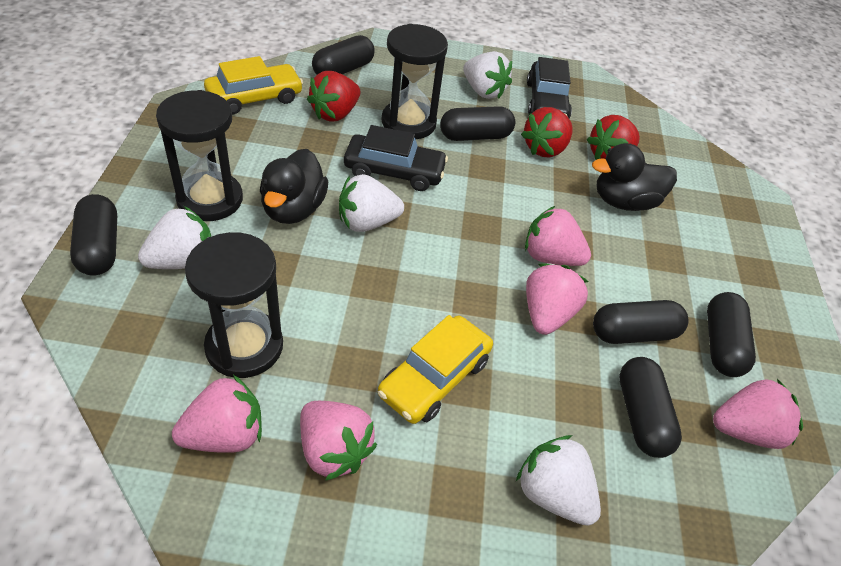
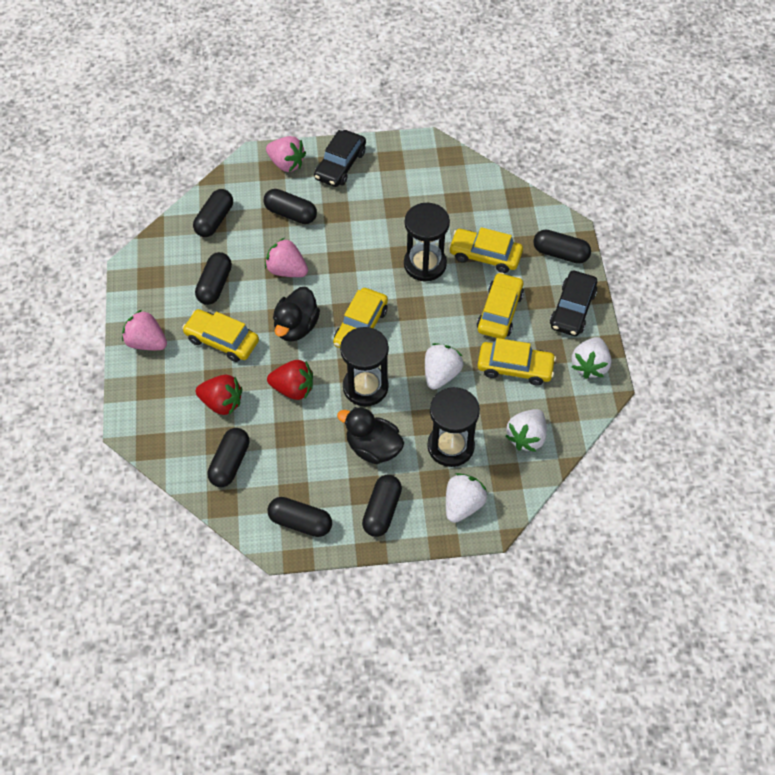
black capsule: 6 -> 7
pink strawberry: 5 -> 3
red strawberry: 3 -> 2
yellow car: 2 -> 5

